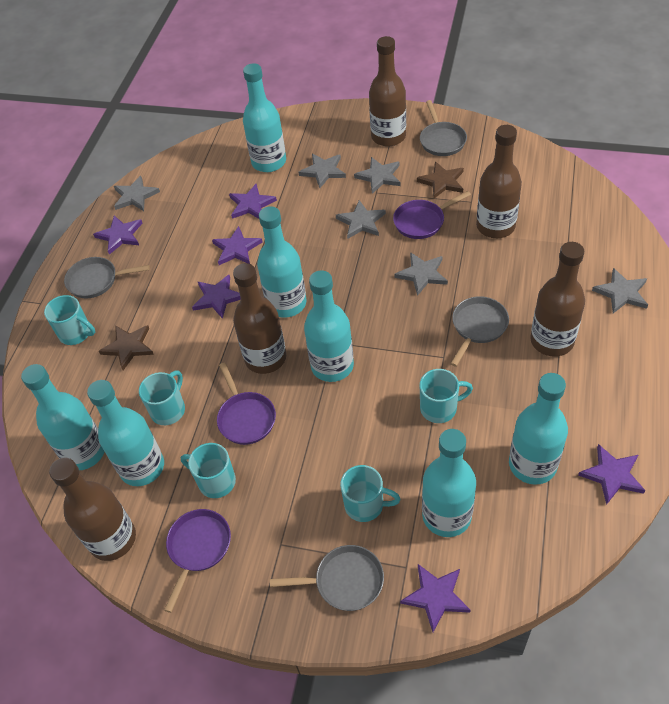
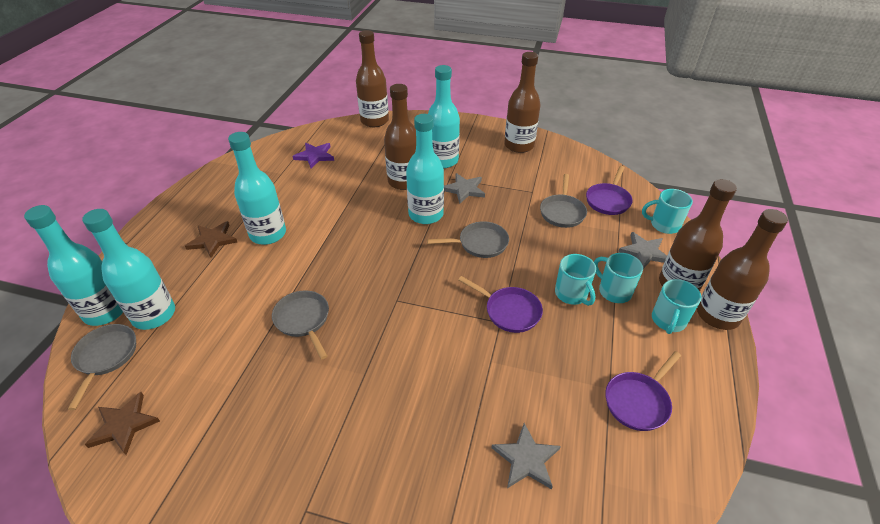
grey star: 6 -> 3
purple star: 6 -> 1
turquoise bottle: 7 -> 5
turquoise mug: 5 -> 4

